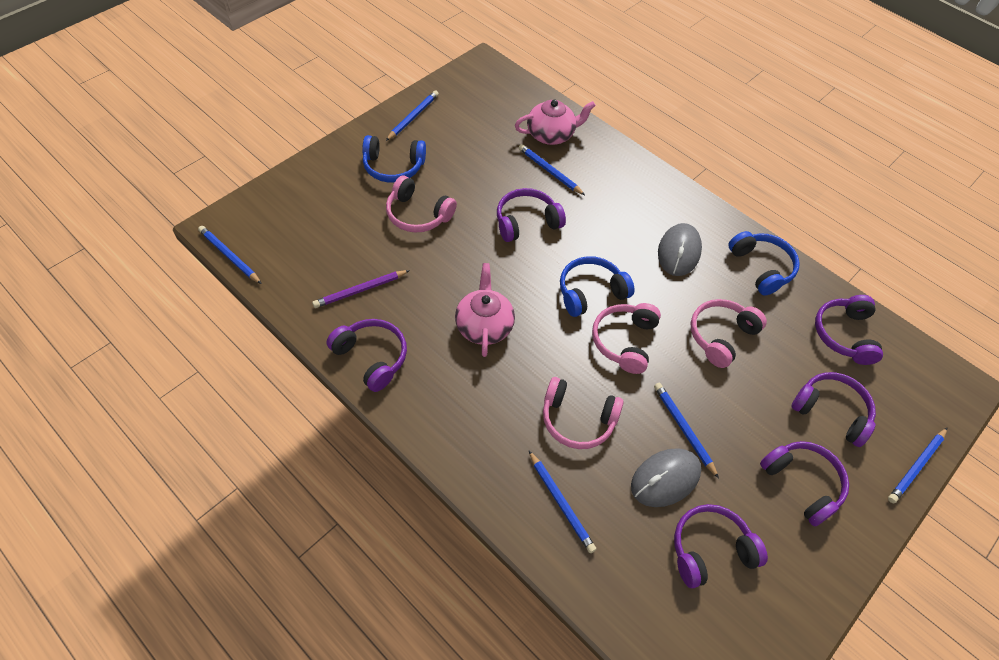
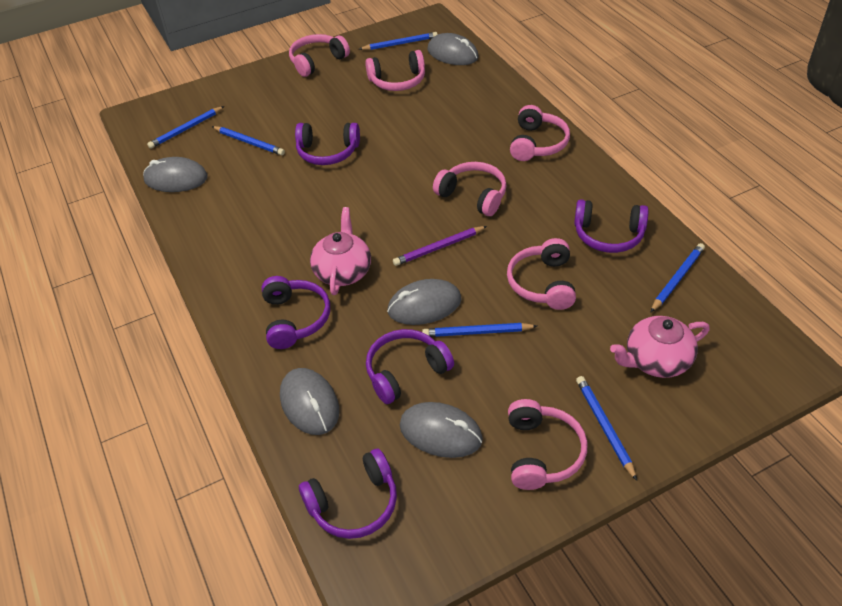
blue headphones: 3 -> 0
grey mouse: 2 -> 5
pink headphones: 4 -> 6
purple headphones: 6 -> 5

